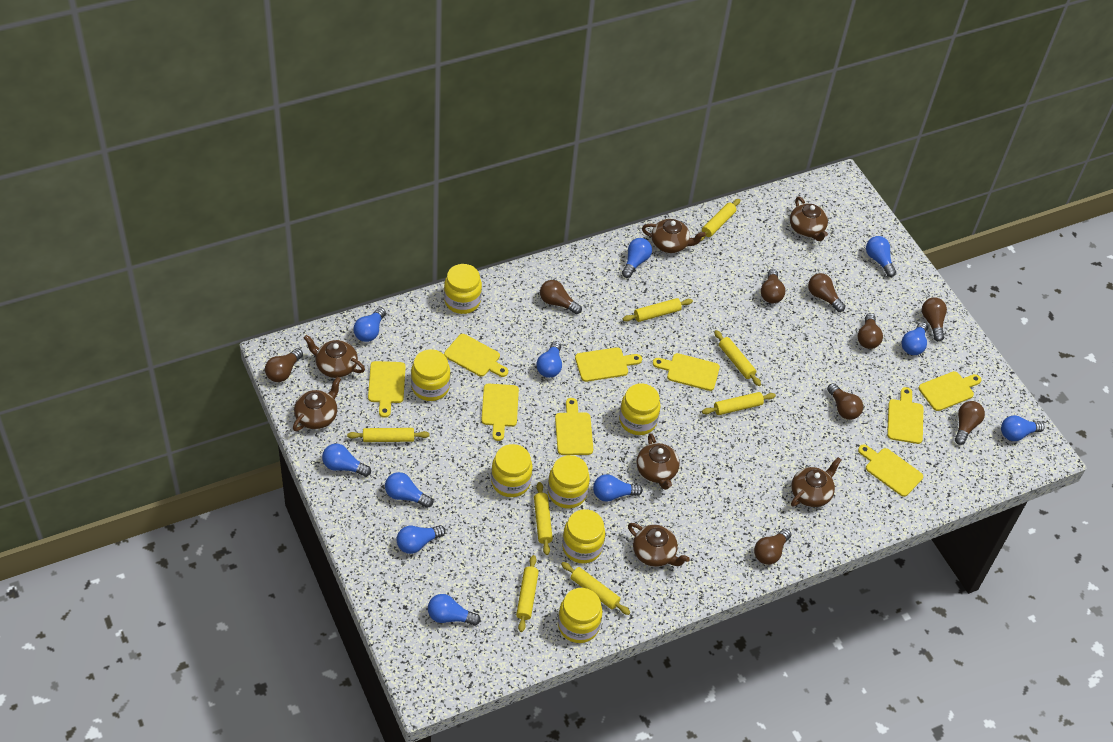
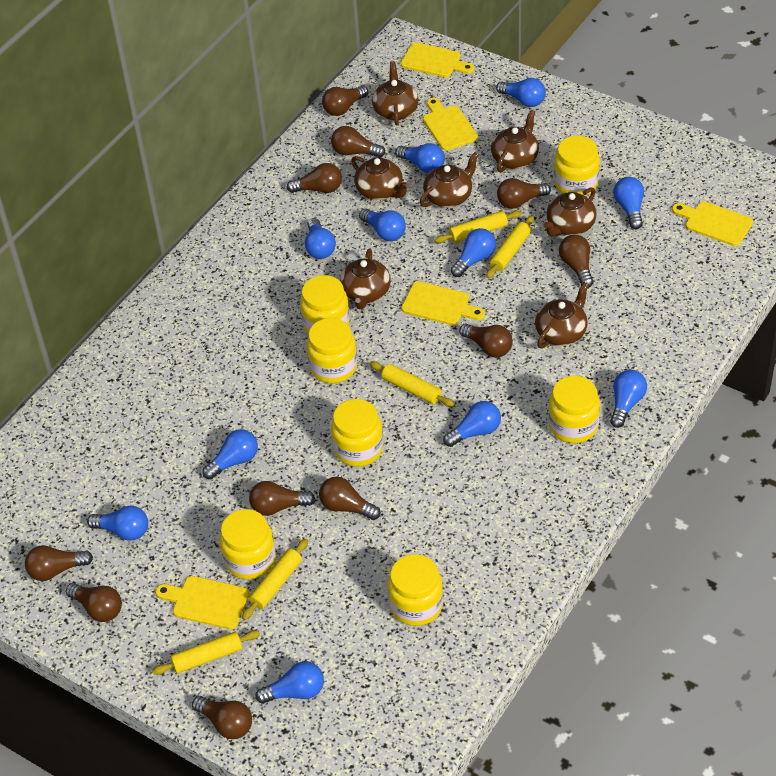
brown light bulb: 9 -> 11
yellow cutting board: 9 -> 5
yellow rolling pin: 8 -> 5

